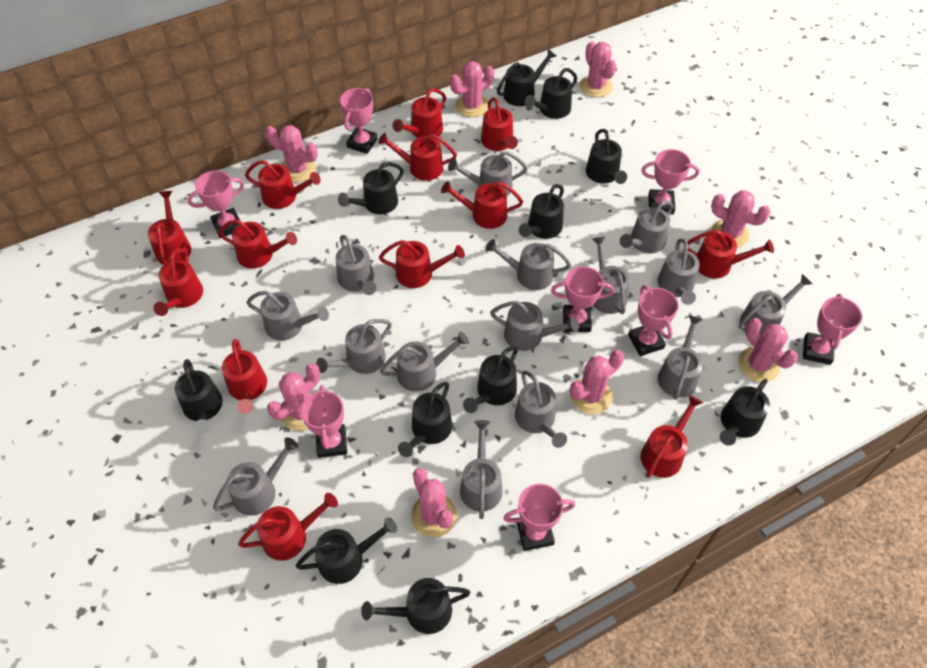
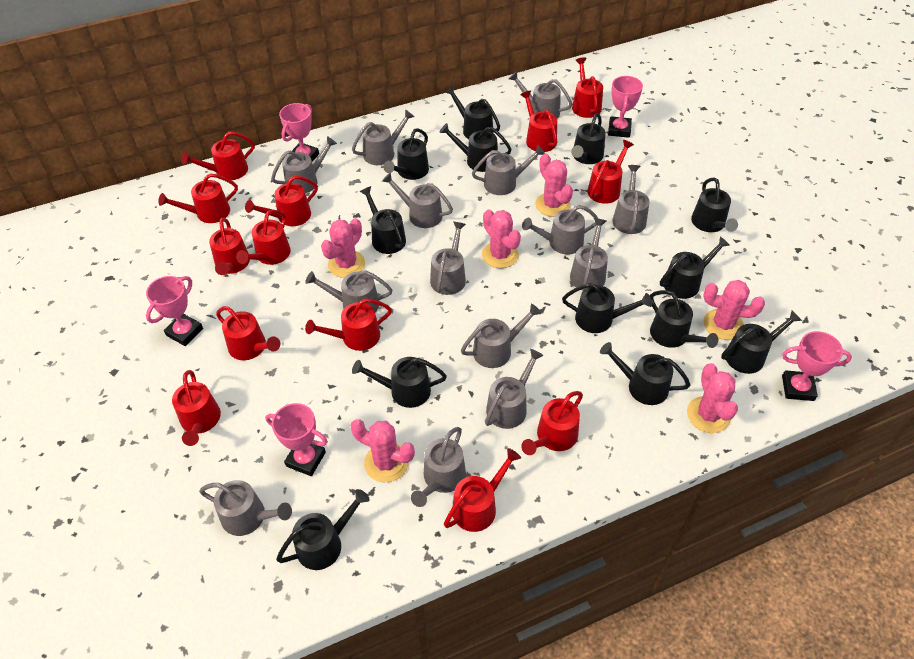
black watering can: 11 -> 13
grey watering can: 15 -> 14
pink cactus: 8 -> 6
pink trophy: 8 -> 5

